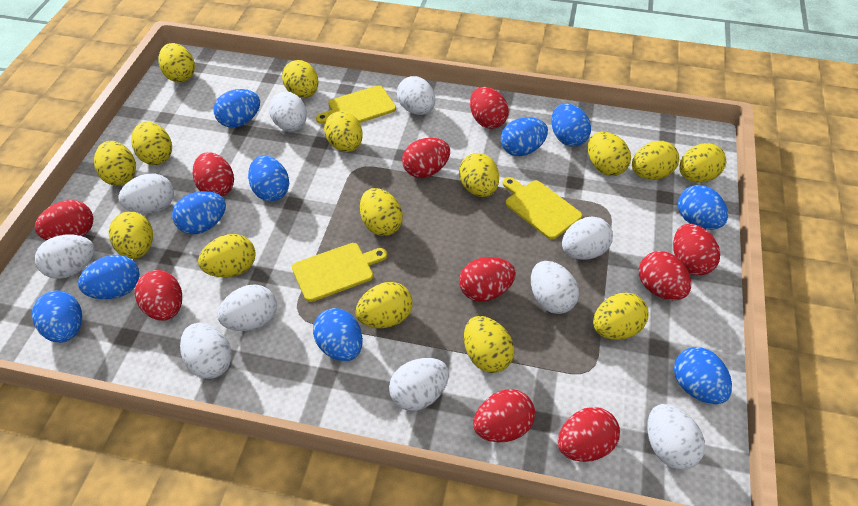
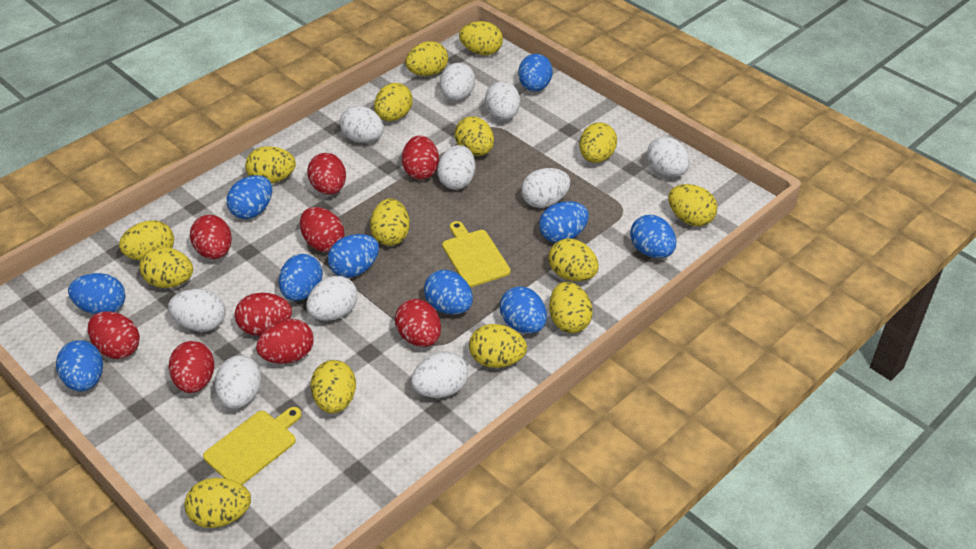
red egg: 10 -> 9
yellow cutting board: 3 -> 2

